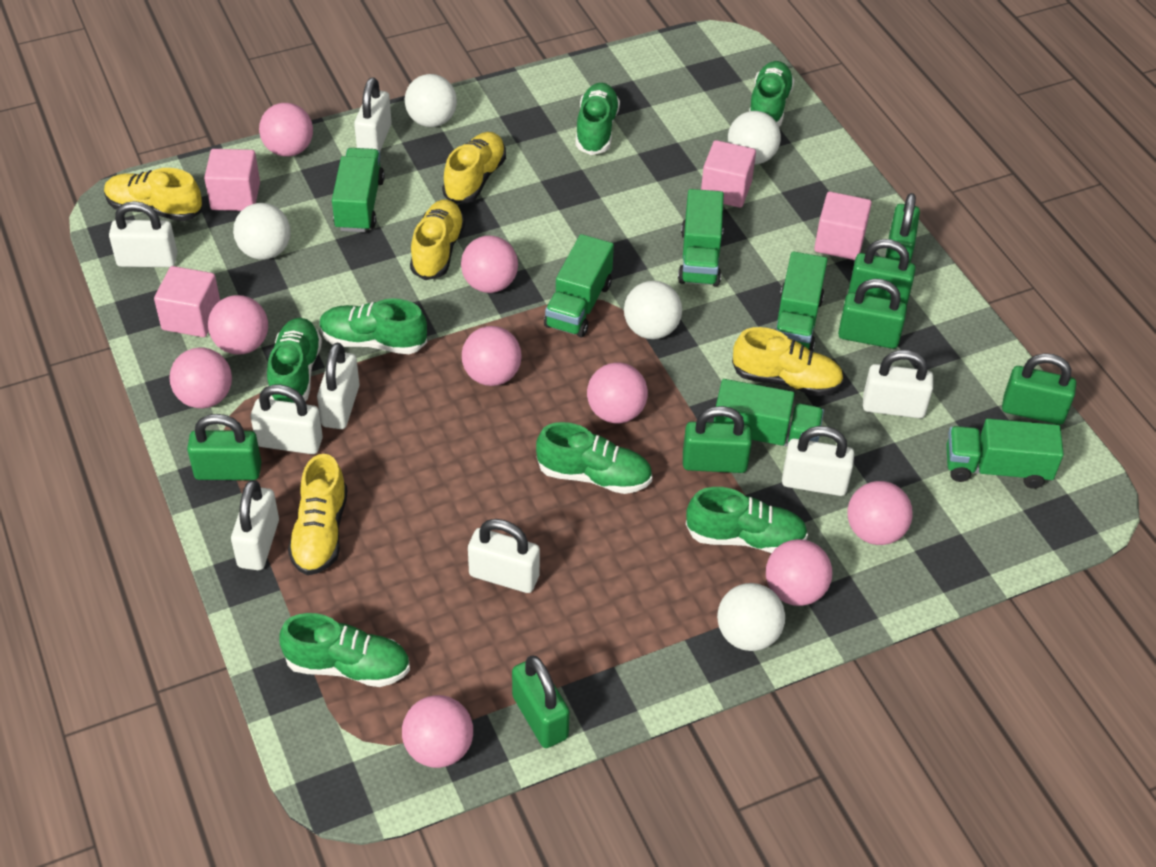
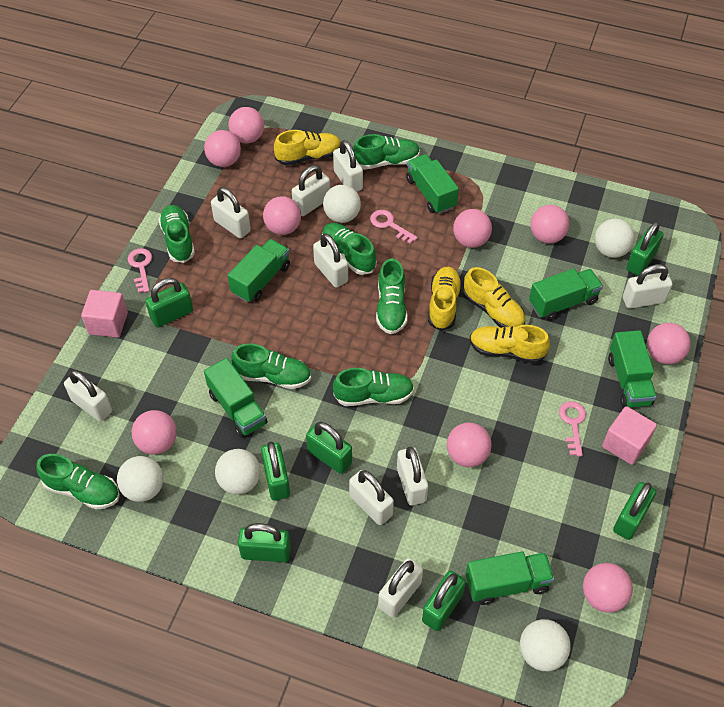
pink cube: 4 -> 2
pink key: 0 -> 3
white padlock: 8 -> 9
yellow shoe: 5 -> 4

